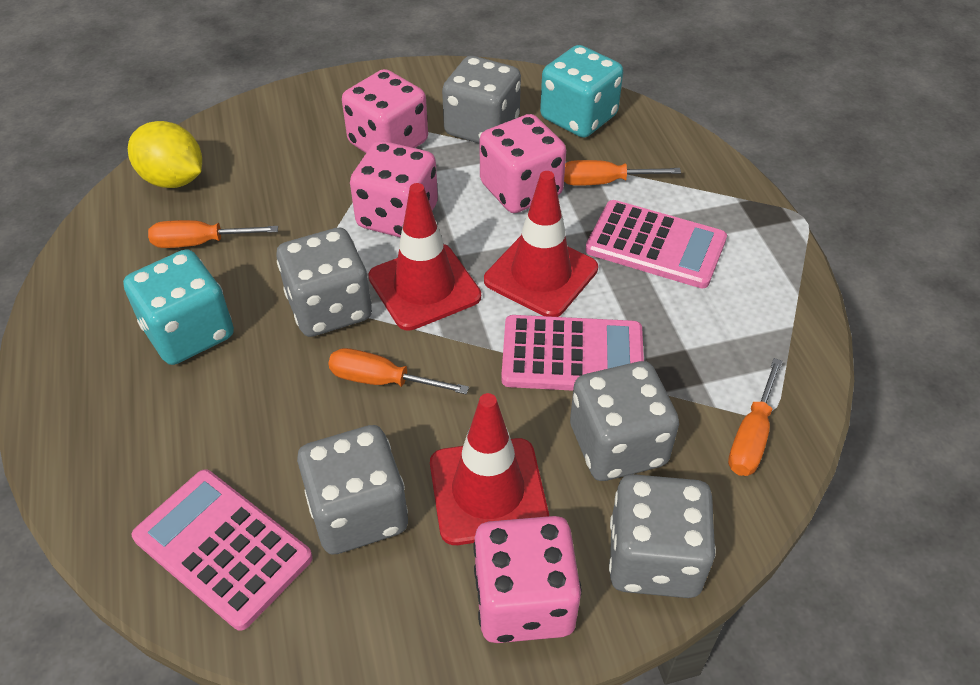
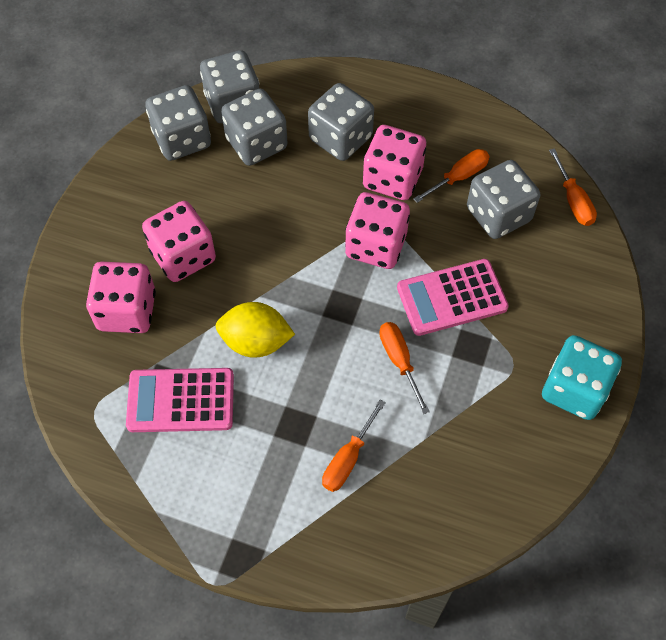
pink calculator: 3 -> 2
red traffic cone: 3 -> 0
turquoise dice: 2 -> 1

